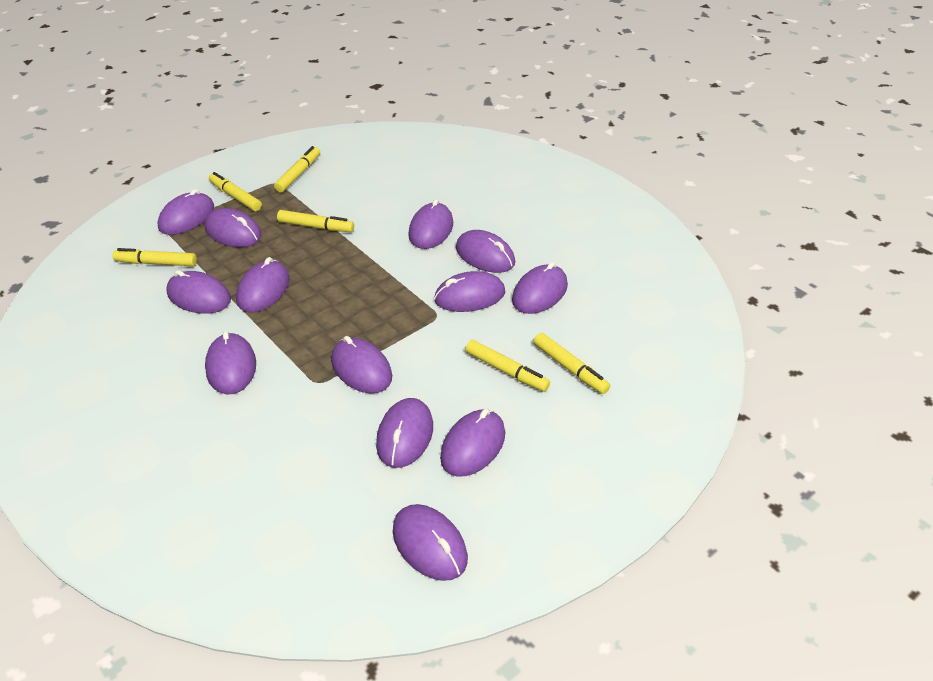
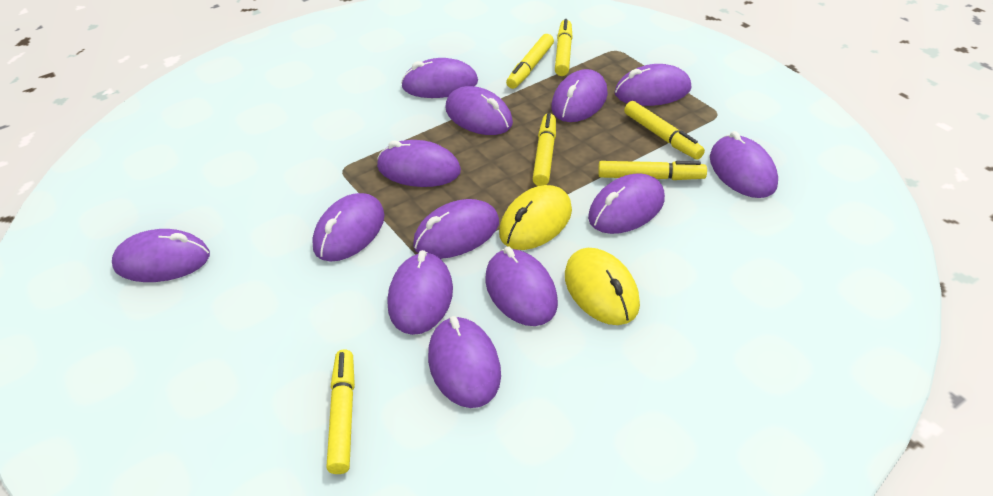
yellow mouse: 0 -> 2

